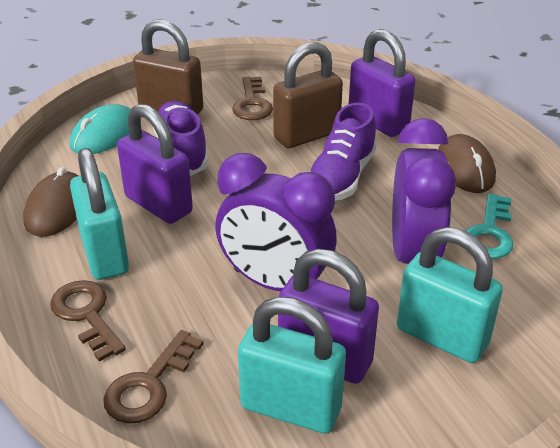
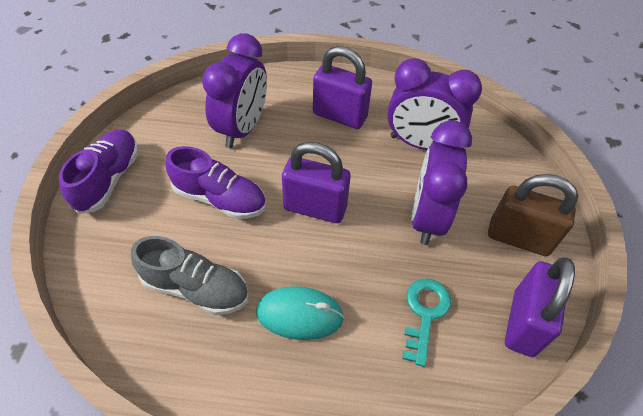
brown key: 3 -> 0
brown mouse: 2 -> 0
brown padlock: 2 -> 1
grey shoe: 0 -> 1
purple clock: 2 -> 3
turquoise padlock: 3 -> 0

